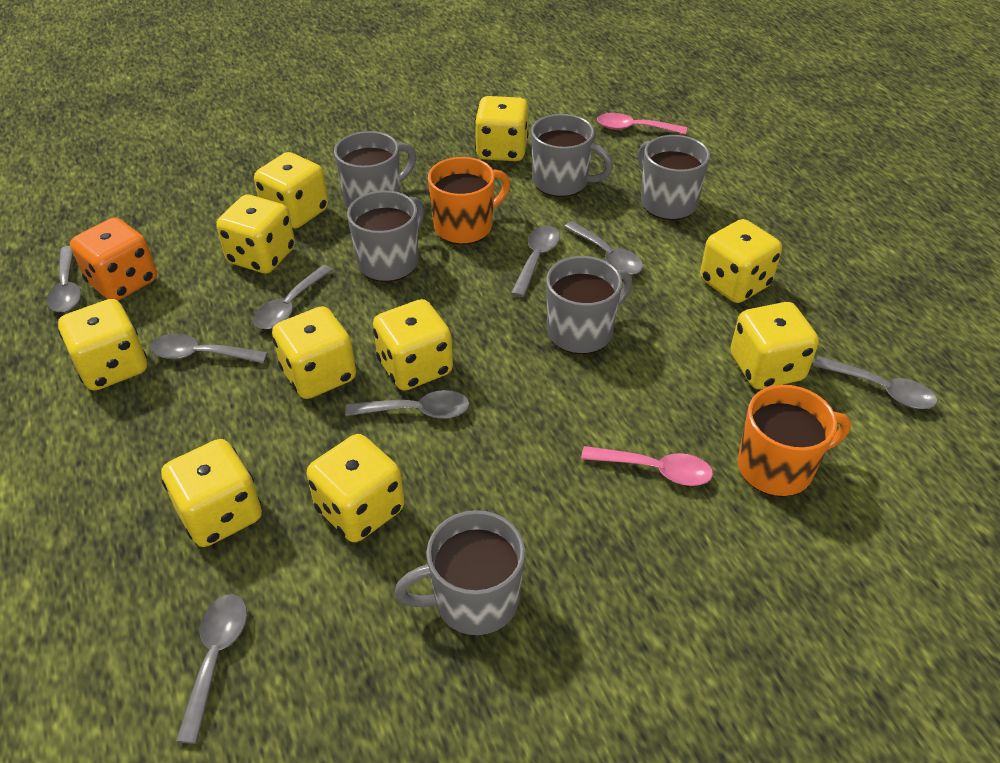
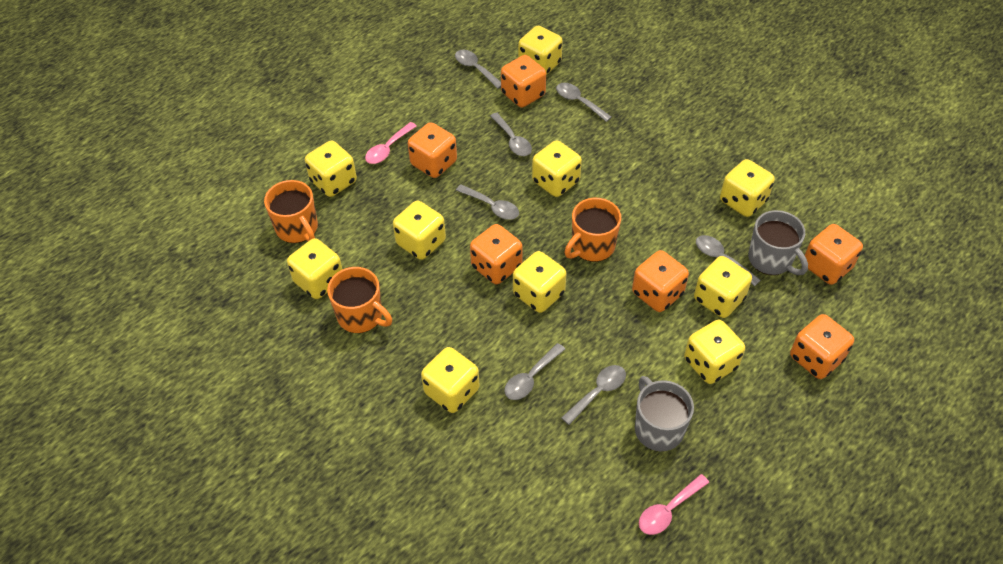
grey mug: 6 -> 2
grey spoon: 8 -> 7
orange dice: 1 -> 6
orange mug: 2 -> 3

